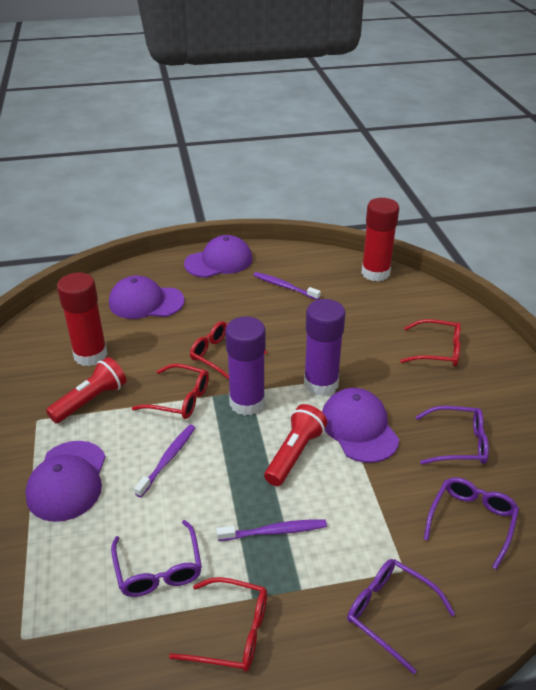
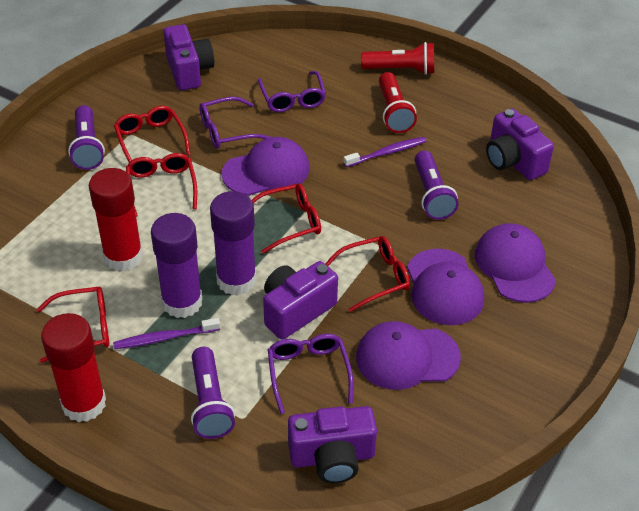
purple camera: 0 -> 4
purple flashlight: 0 -> 3
purple glasses: 4 -> 3
purple toothbrush: 3 -> 2
red glasses: 4 -> 5

